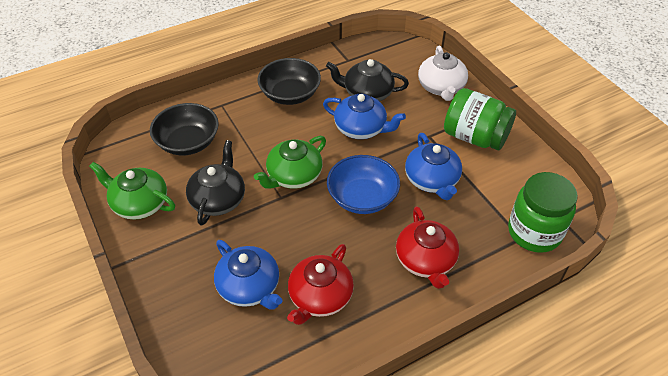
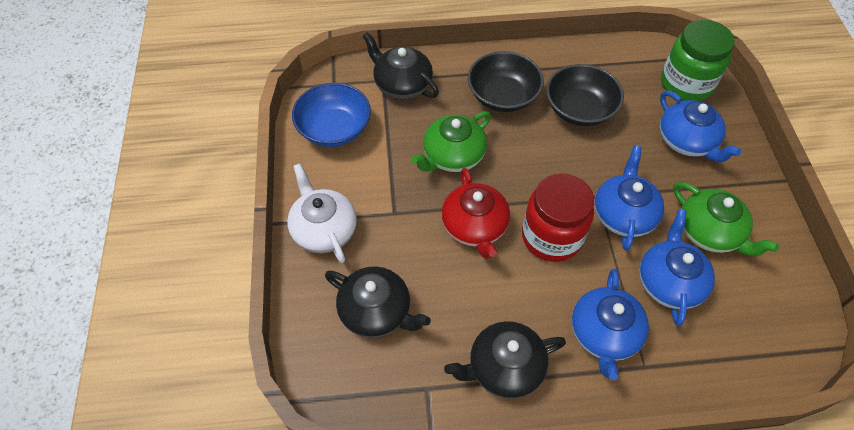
black teapot: 2 -> 3
blue teapot: 3 -> 4
green jar: 2 -> 1
red jar: 0 -> 1
red teapot: 2 -> 1

